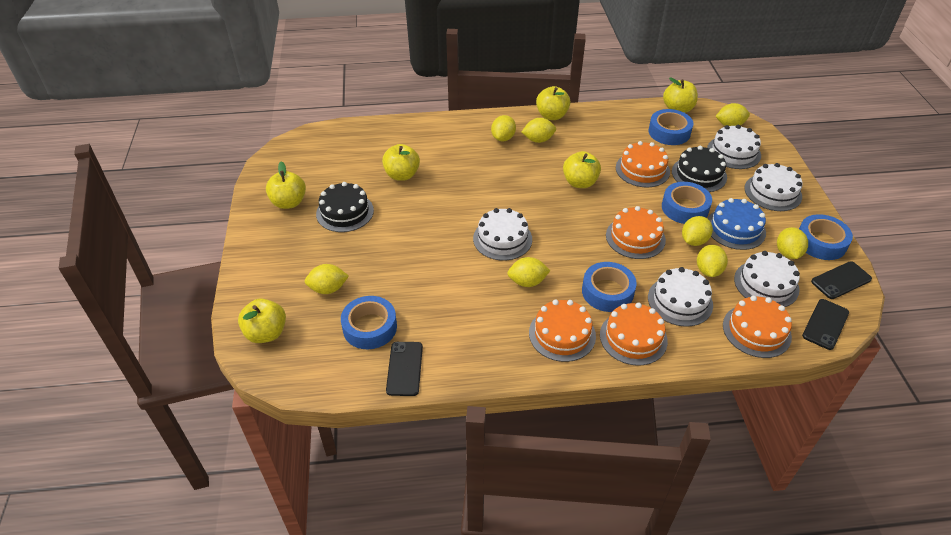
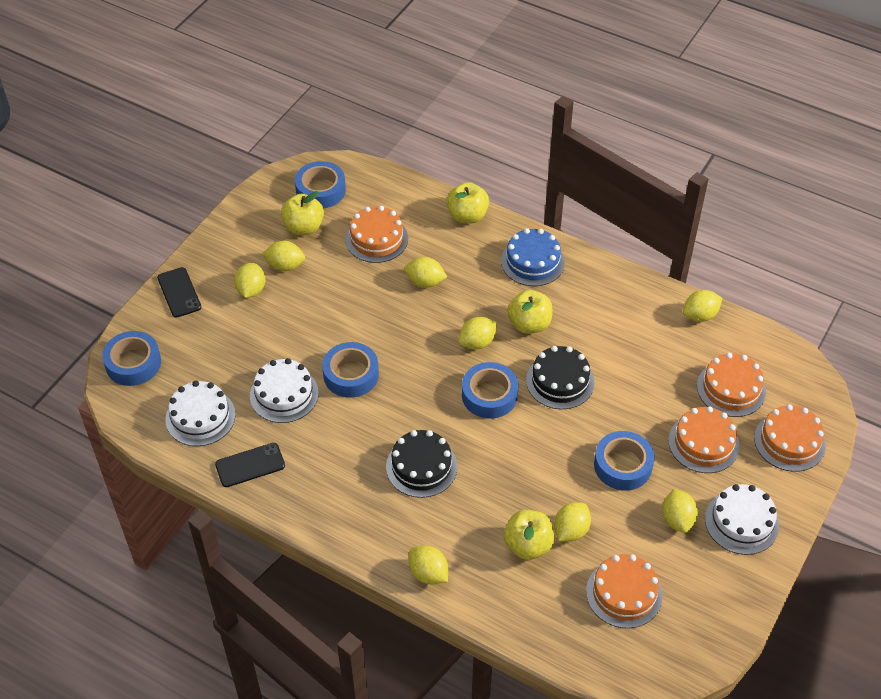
black phone: 3 -> 2
white cake: 5 -> 3
yellow apple: 6 -> 4

